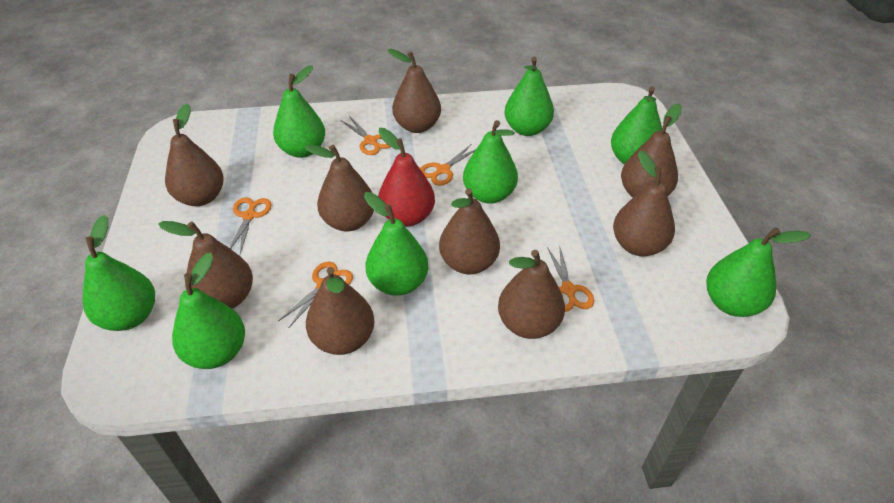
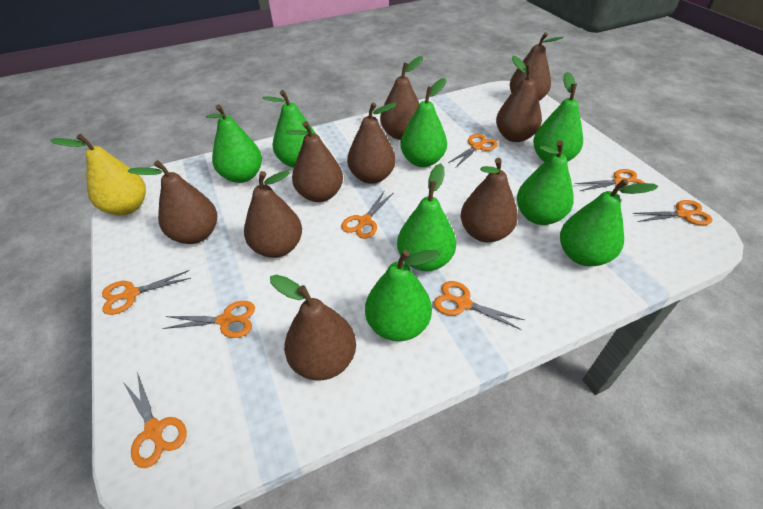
orange scissors: 5 -> 8
red pear: 1 -> 0
yellow pear: 0 -> 1

